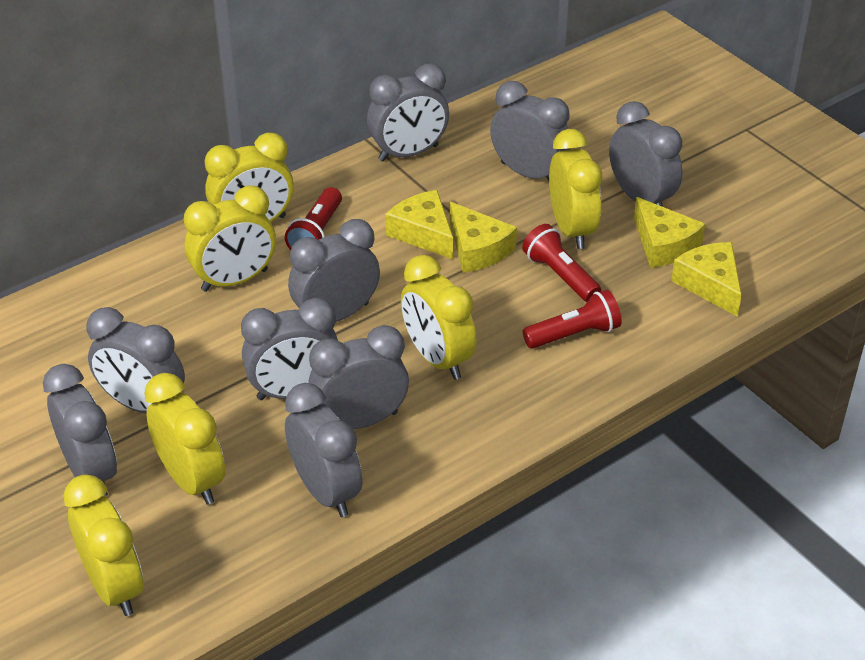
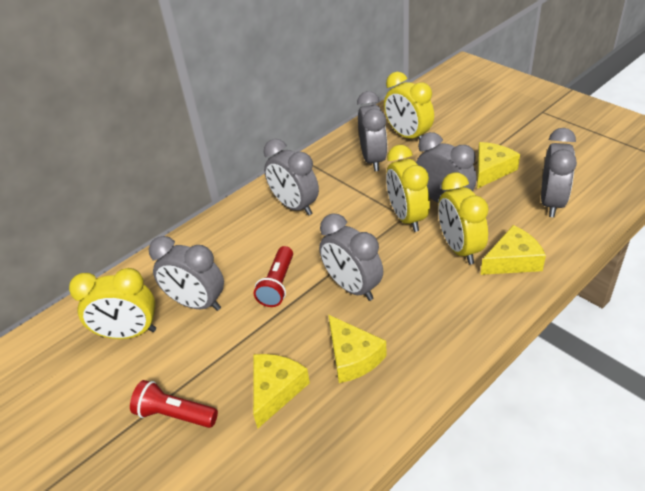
grey clock: 9 -> 6
red flashlight: 3 -> 2
yellow clock: 6 -> 4

